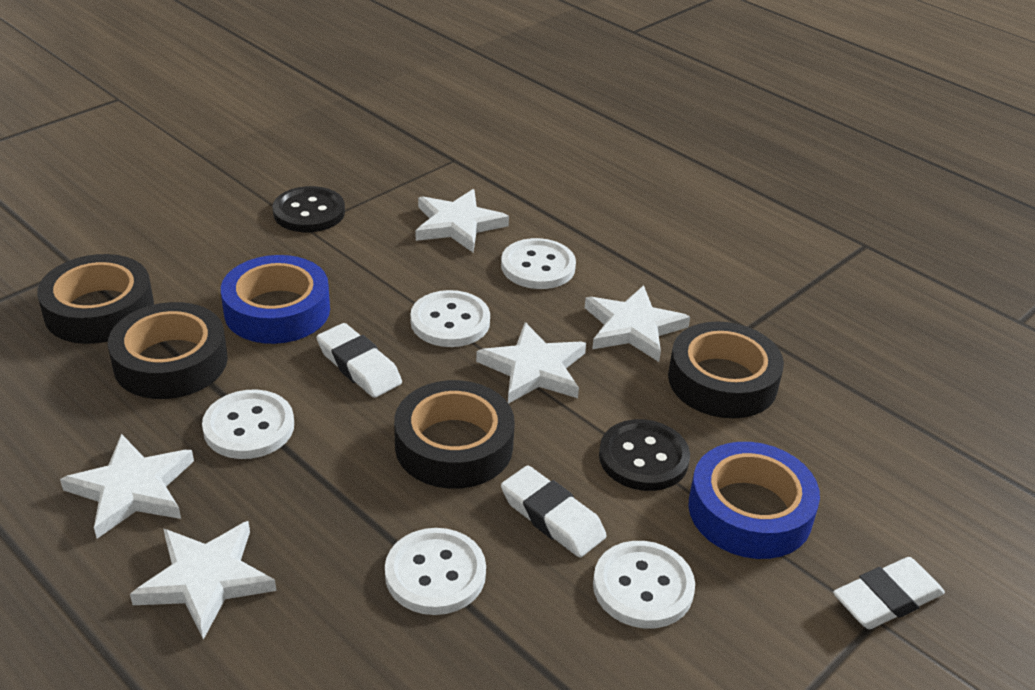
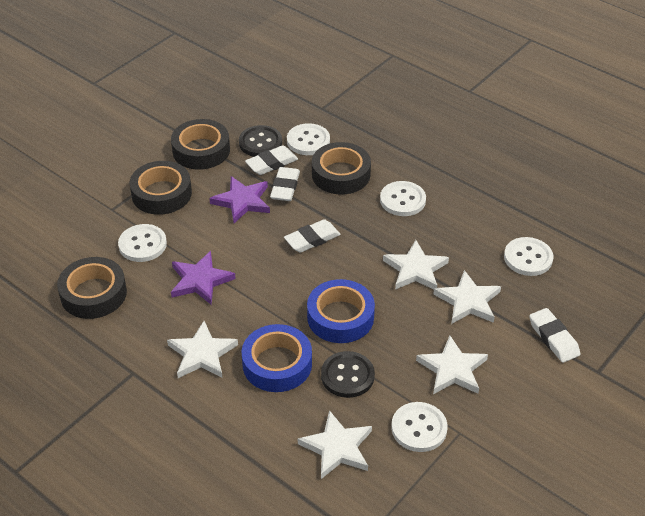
purple star: 0 -> 2
white eraser: 3 -> 4

